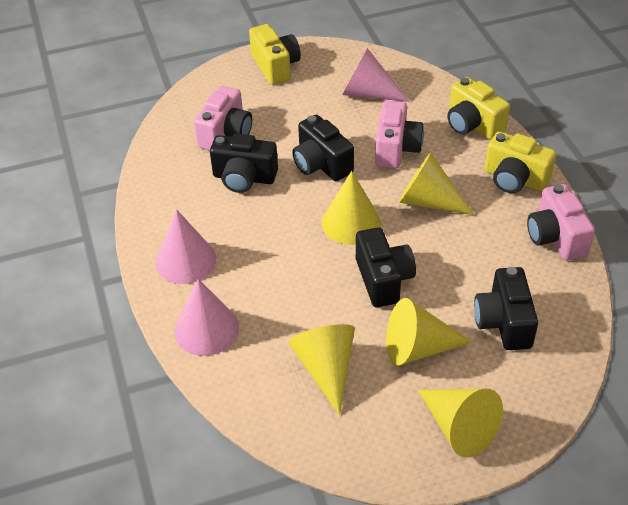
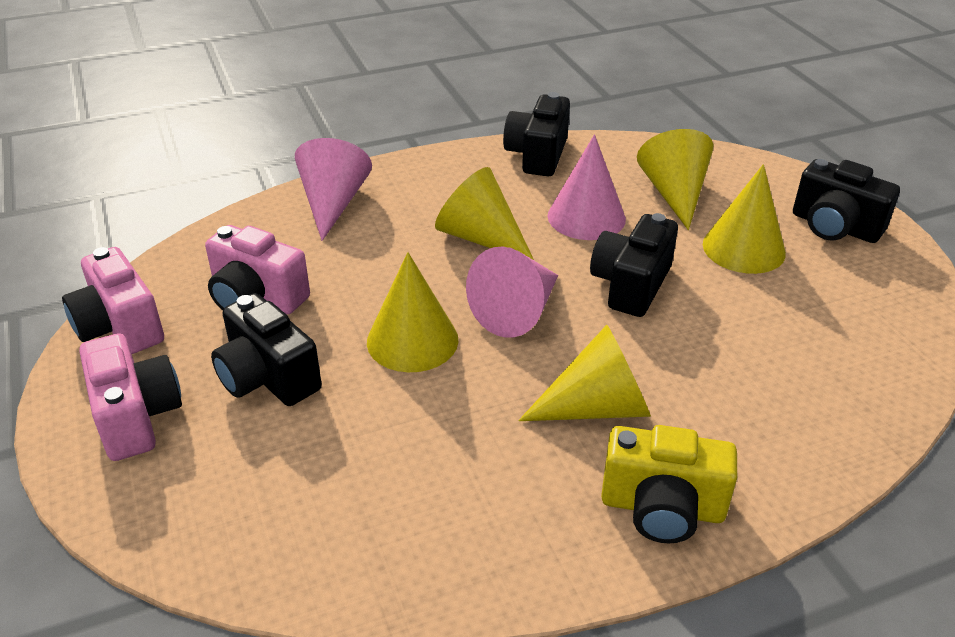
yellow camera: 3 -> 1

